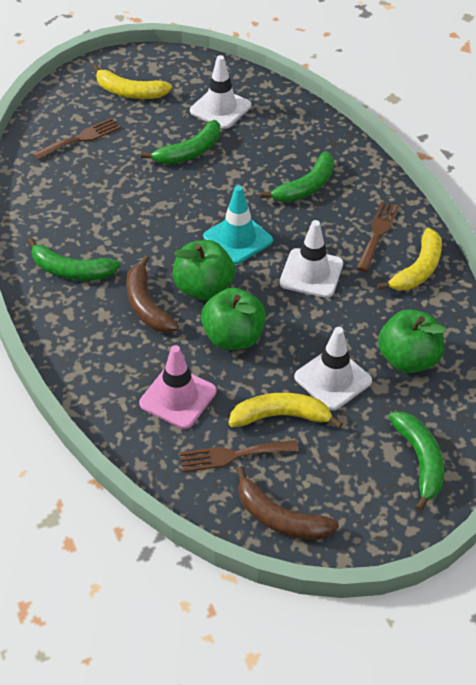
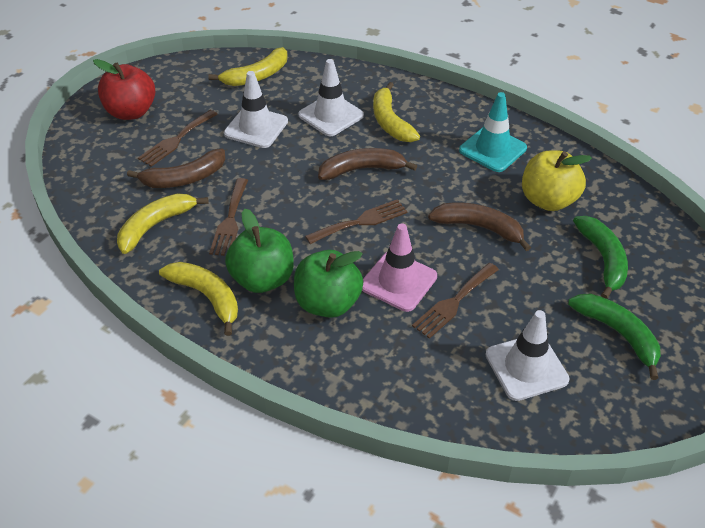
brown banana: 2 -> 3
brown fork: 3 -> 4
green apple: 3 -> 2
green banana: 4 -> 2
red apple: 0 -> 1
yellow apple: 0 -> 1
yellow banana: 3 -> 4

